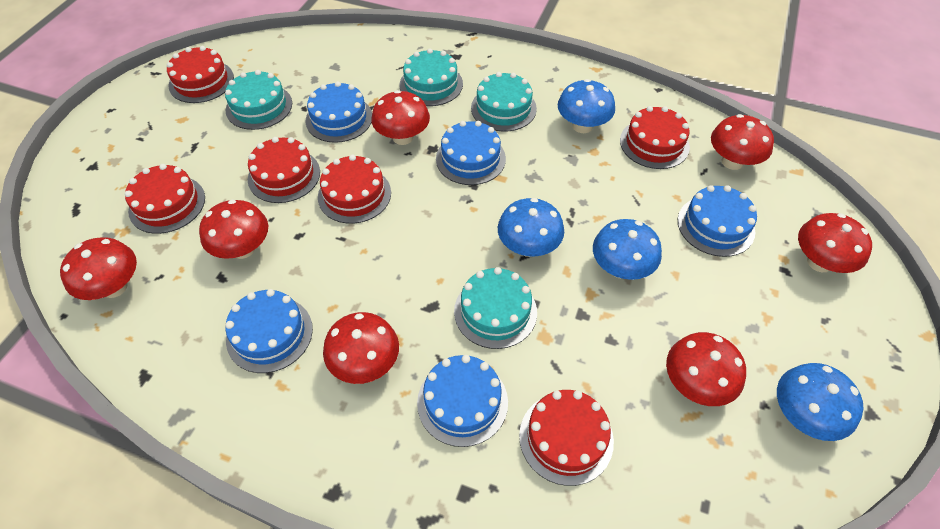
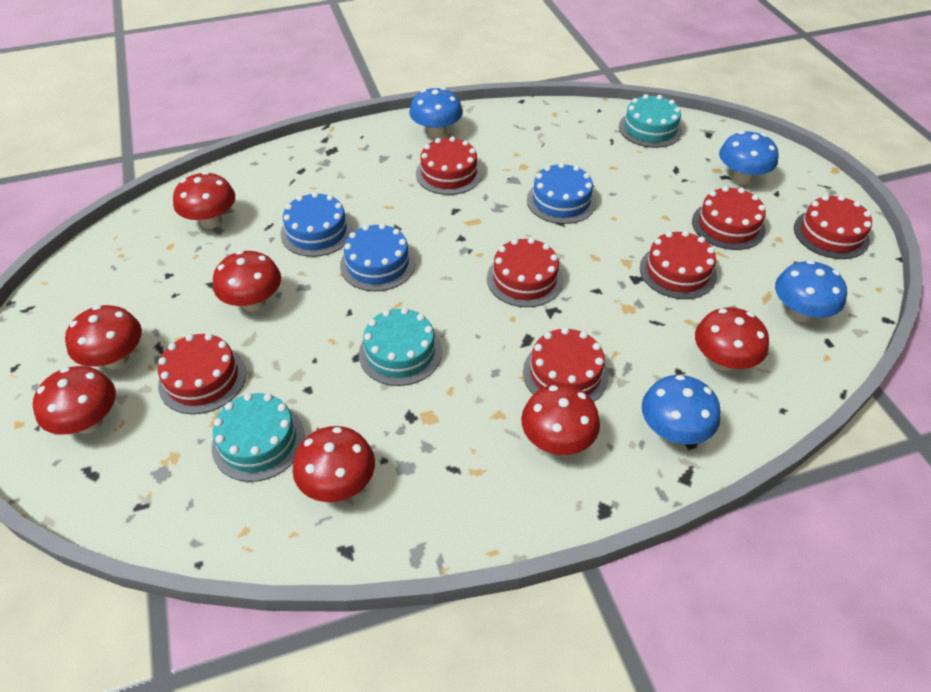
blue cake: 5 -> 3
red cake: 6 -> 7
turquoise cake: 4 -> 3

